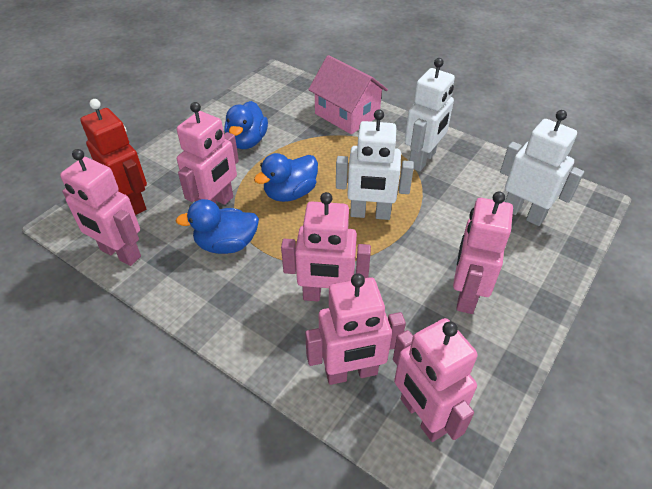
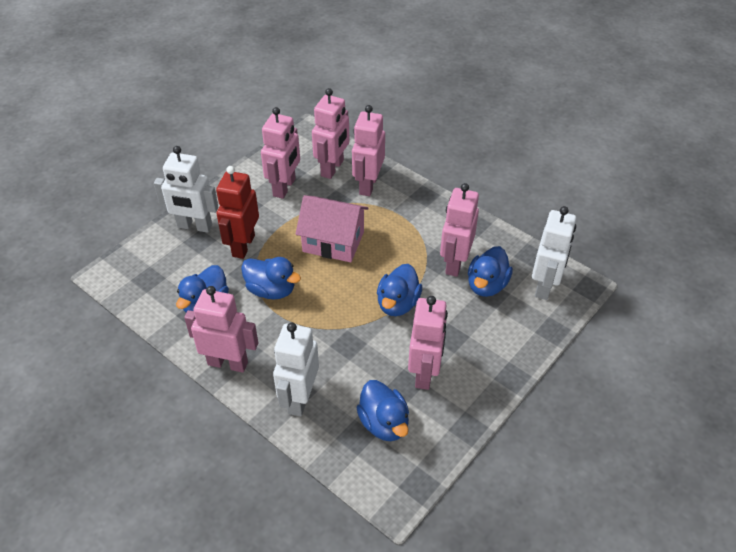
blue duck: 3 -> 5

